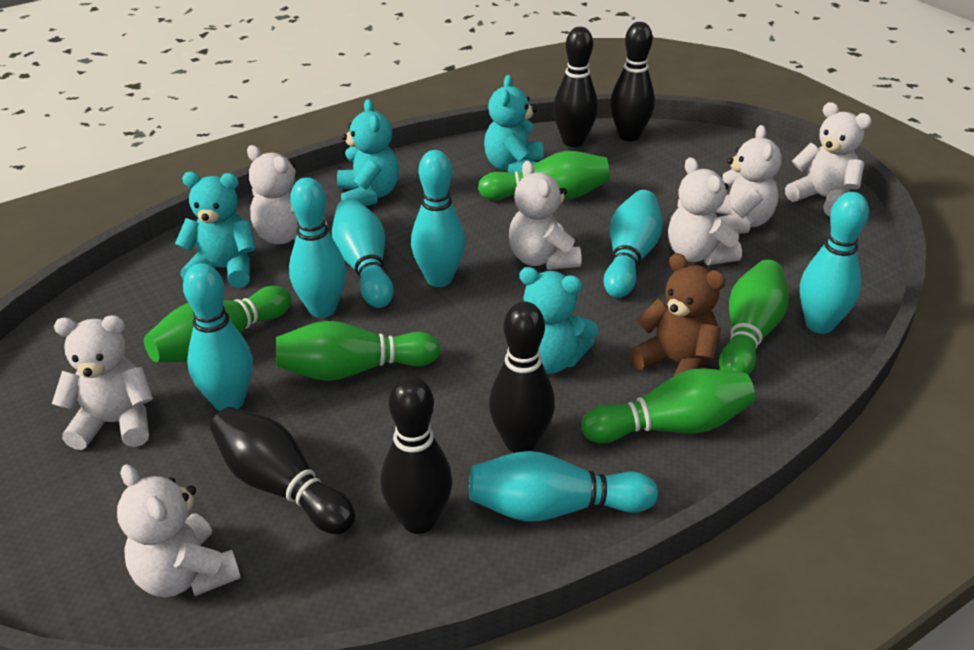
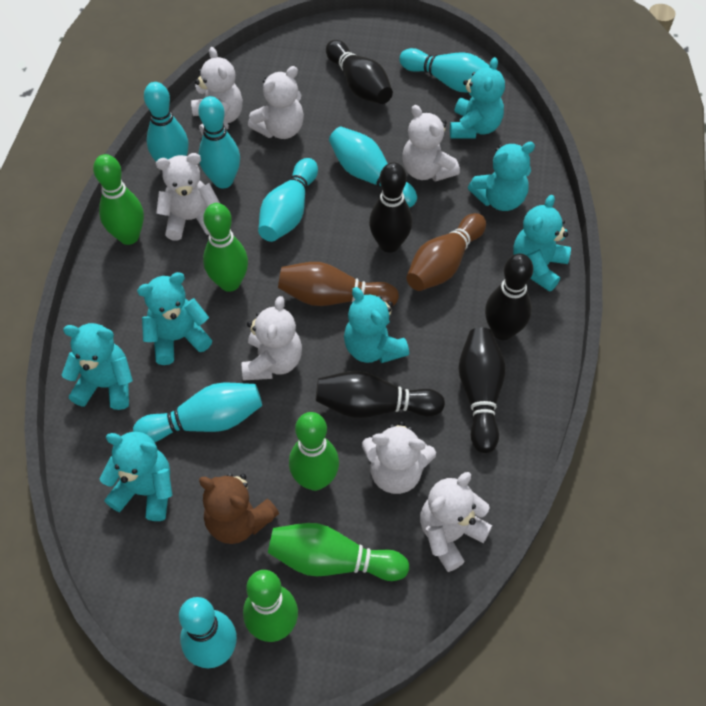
brown bowling pin: 0 -> 2
turquoise teddy bear: 4 -> 7

